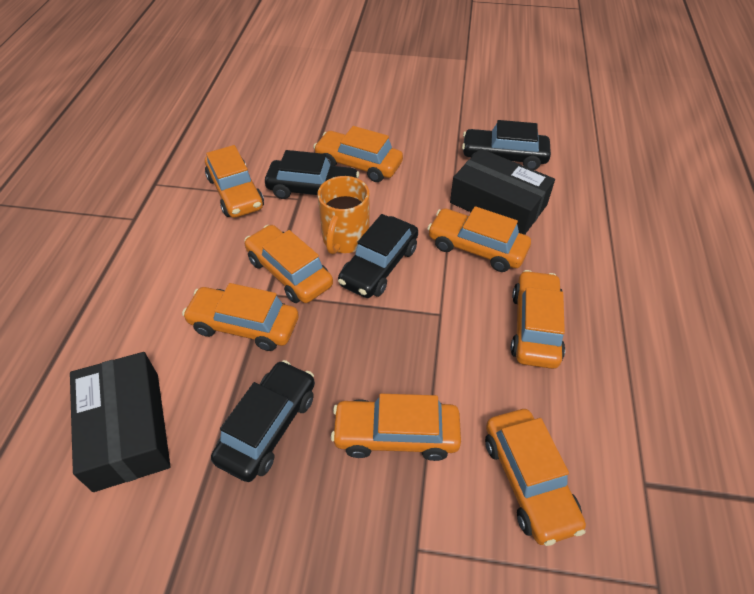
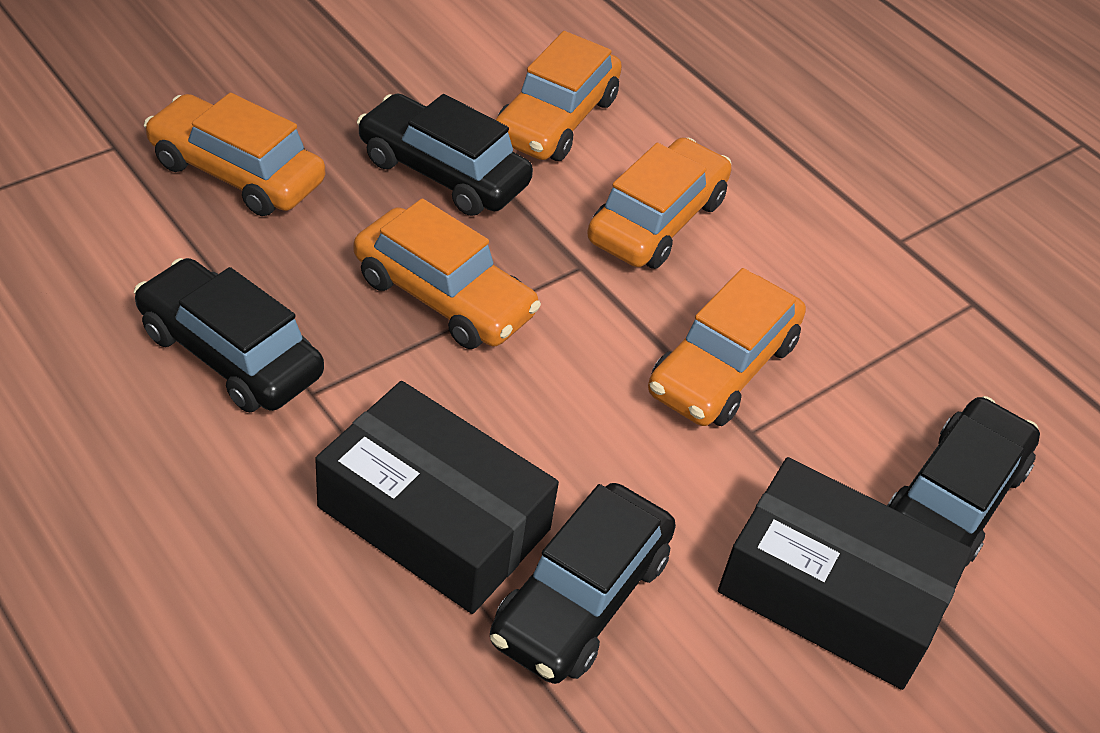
orange car: 8 -> 5
orange mug: 1 -> 0

